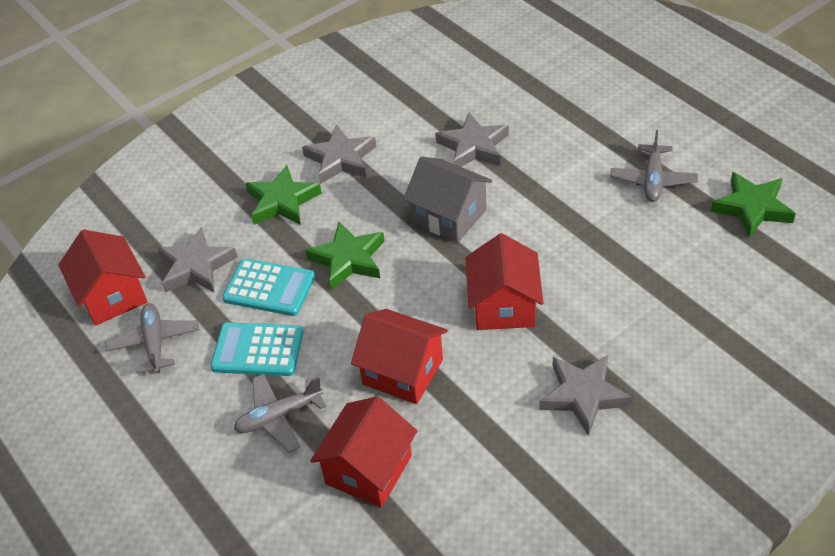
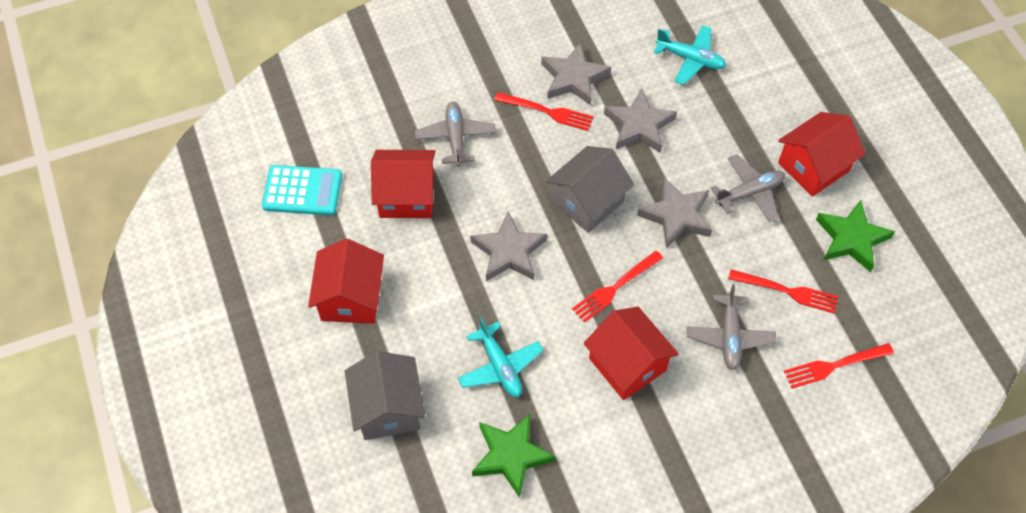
green star: 3 -> 2
grey house: 1 -> 2
red fork: 0 -> 4
turquoise calculator: 2 -> 1
turquoise plane: 0 -> 2

